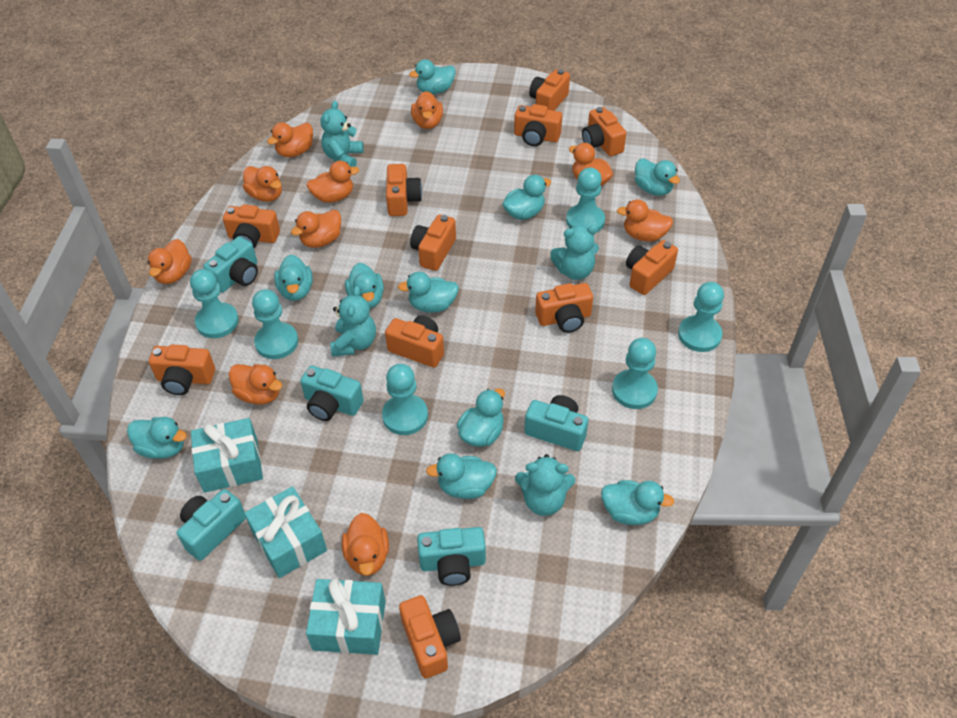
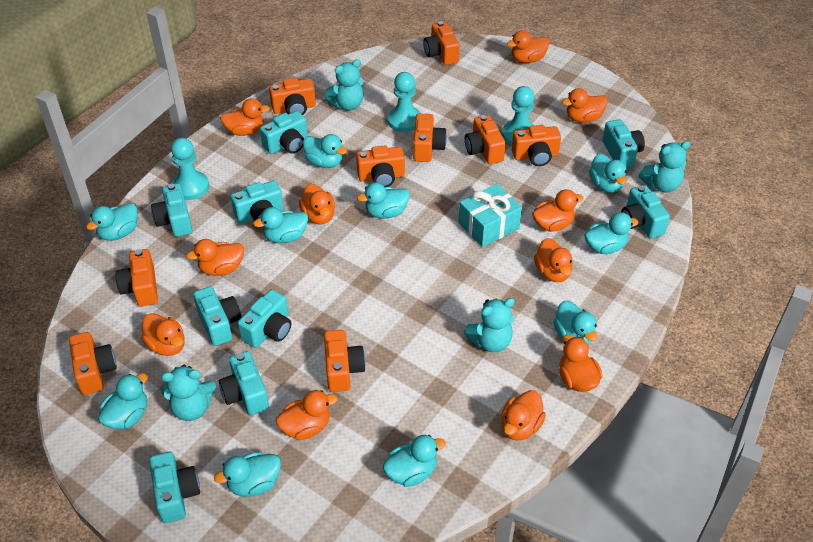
orange camera: 11 -> 9
orange duck: 10 -> 11
turquoise camera: 5 -> 9
turquoise gift: 3 -> 1
turquoise pawn: 6 -> 3

